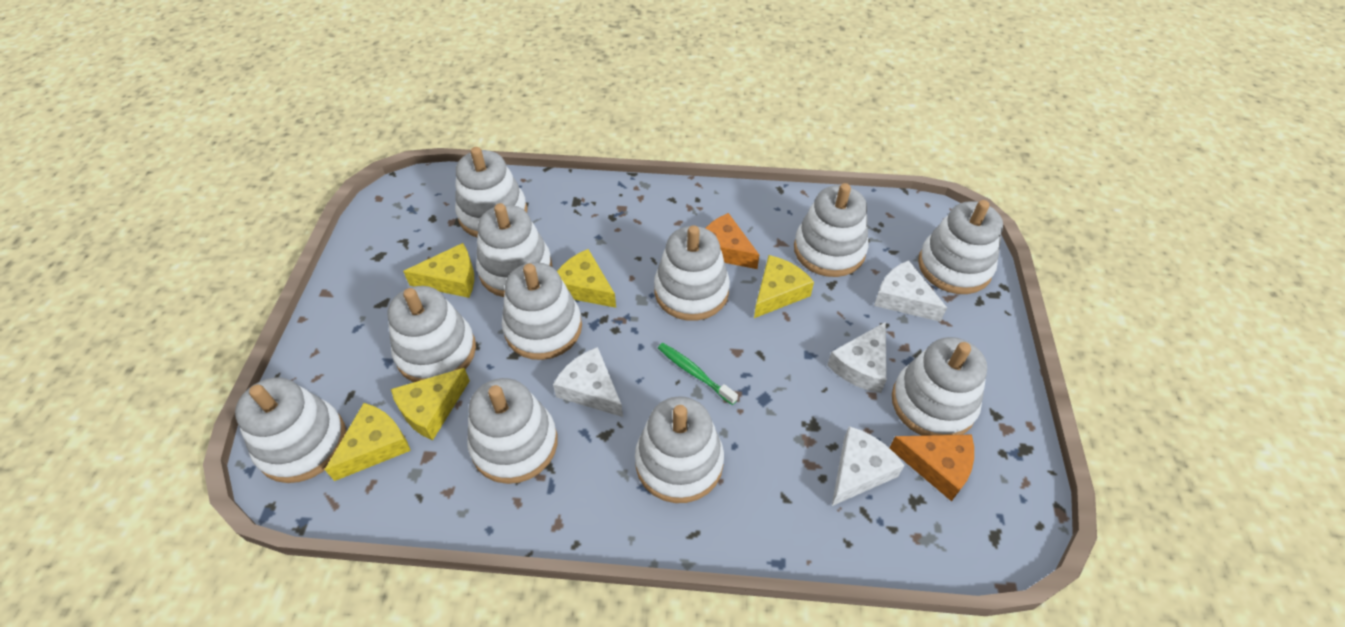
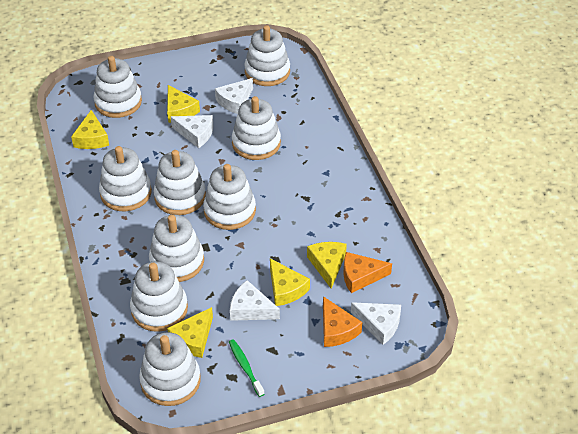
white stacking toy: 11 -> 9

